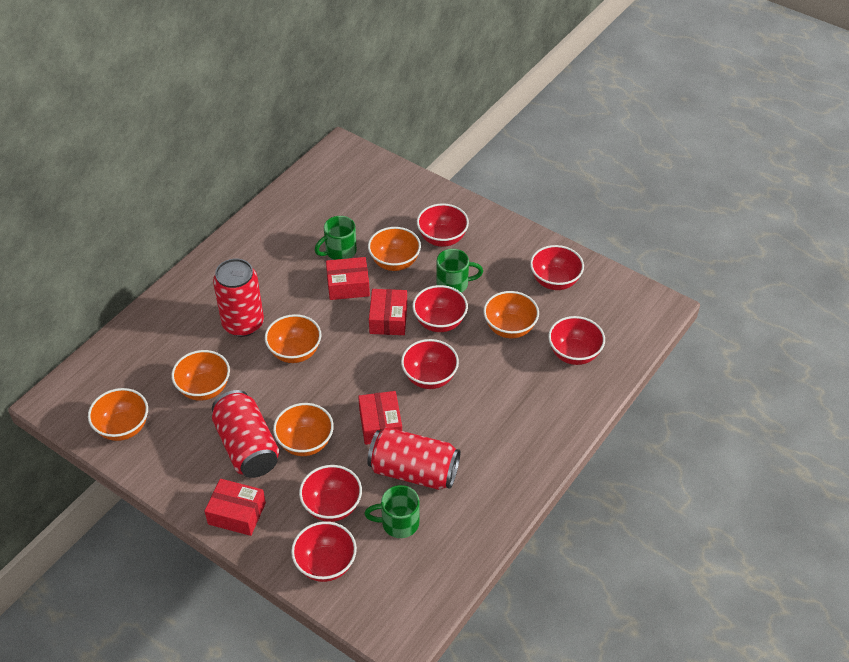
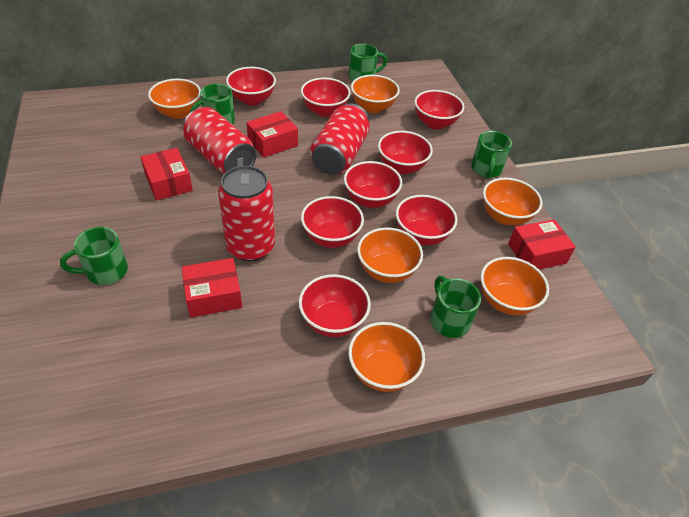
green mug: 3 -> 5
red bowl: 7 -> 8

